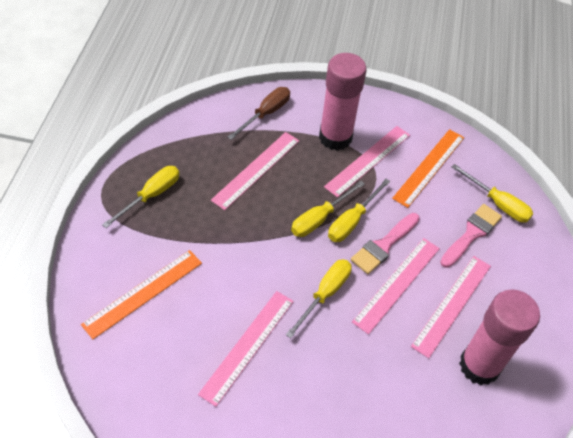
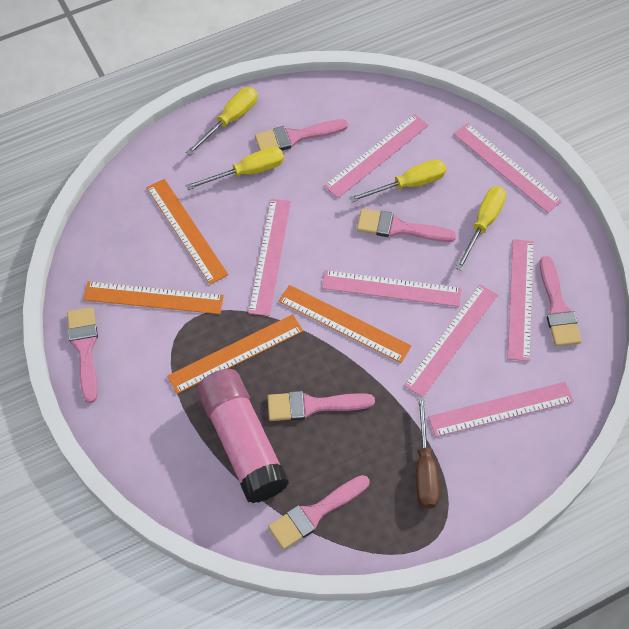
orange ruler: 2 -> 4
pink brush: 2 -> 6
pink glue stick: 2 -> 1
pink ruler: 5 -> 7
yellow screwdriver: 5 -> 4

